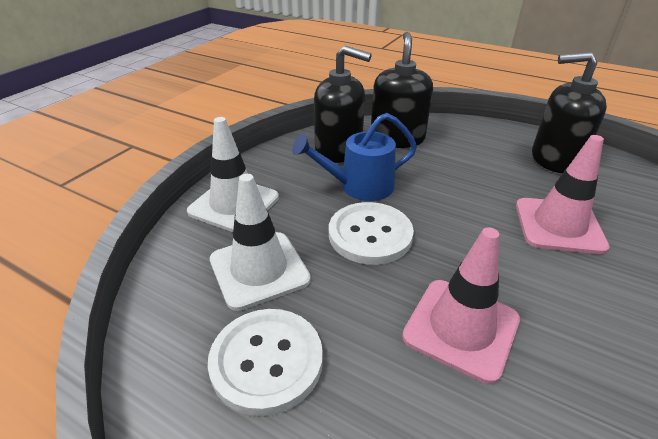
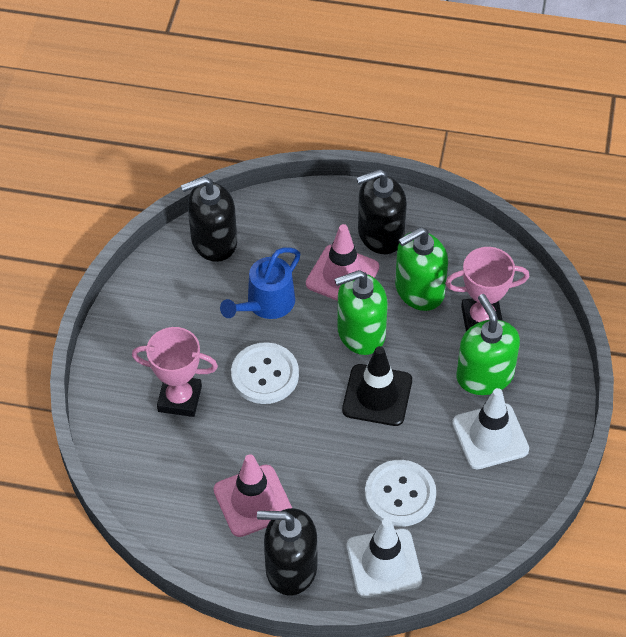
black traffic cone: 0 -> 1
green soap dispenser: 0 -> 3
pink trophy: 0 -> 2

